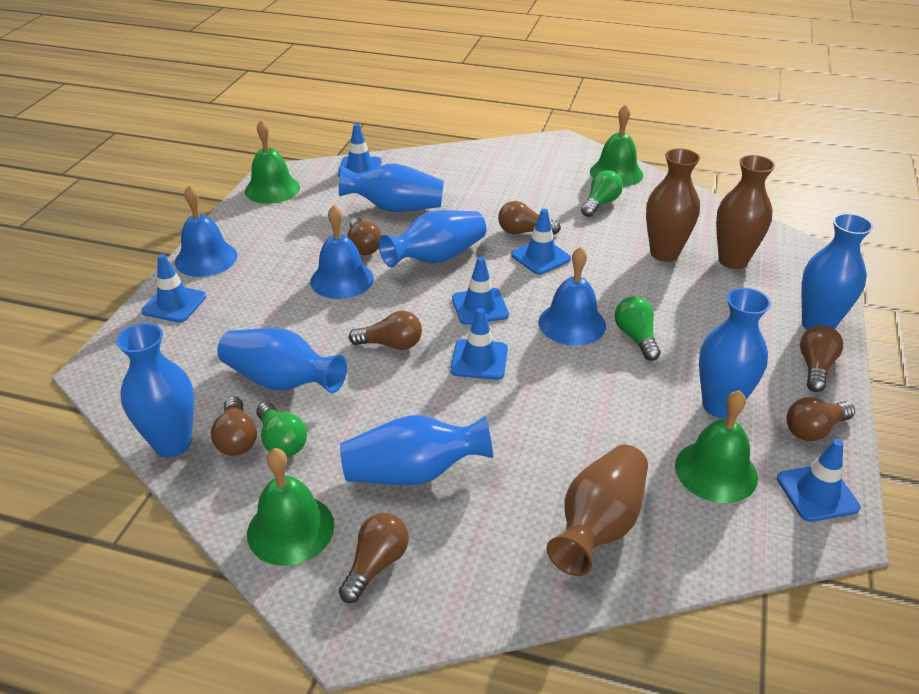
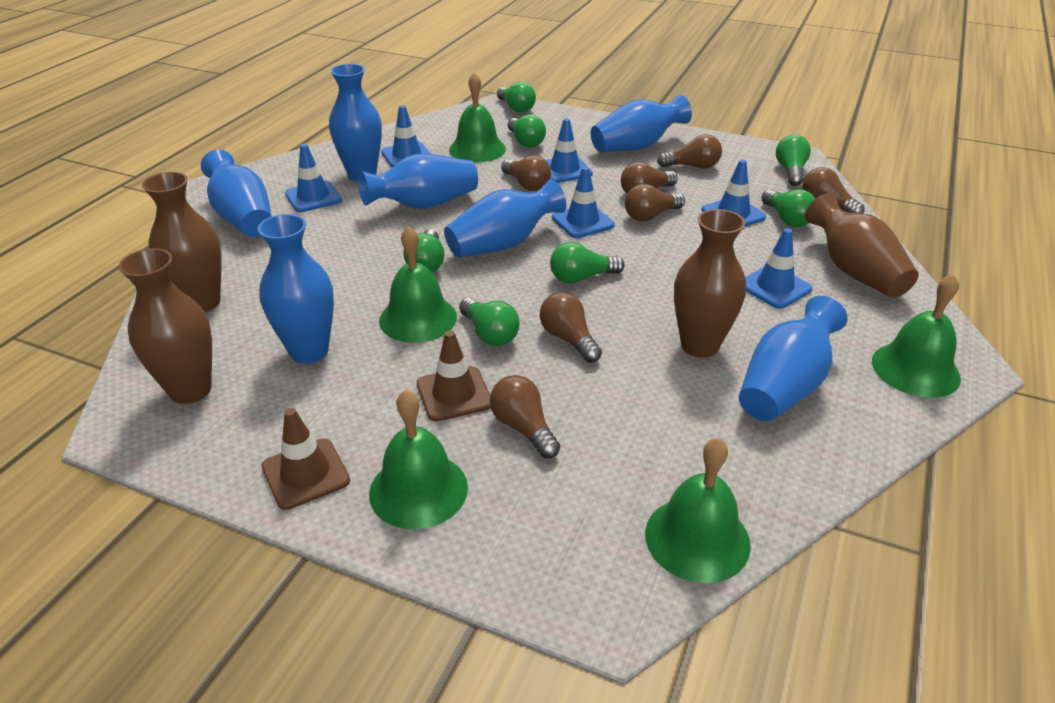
blue bell: 3 -> 0
brown traffic cone: 0 -> 2
brown vase: 3 -> 4
green bell: 4 -> 5
green light bulb: 3 -> 7

